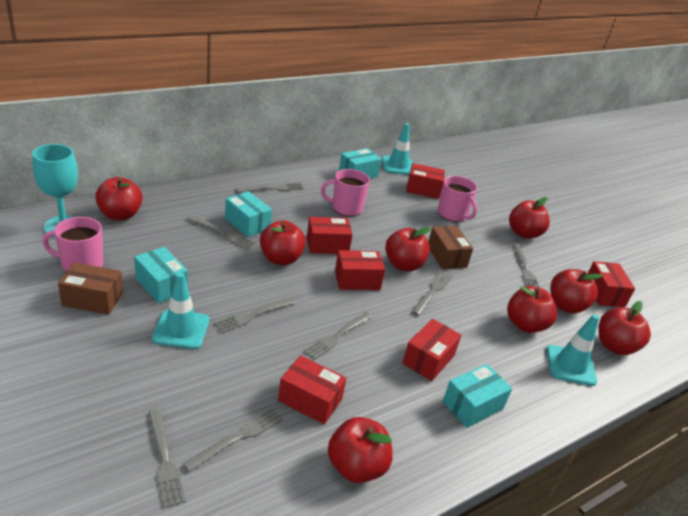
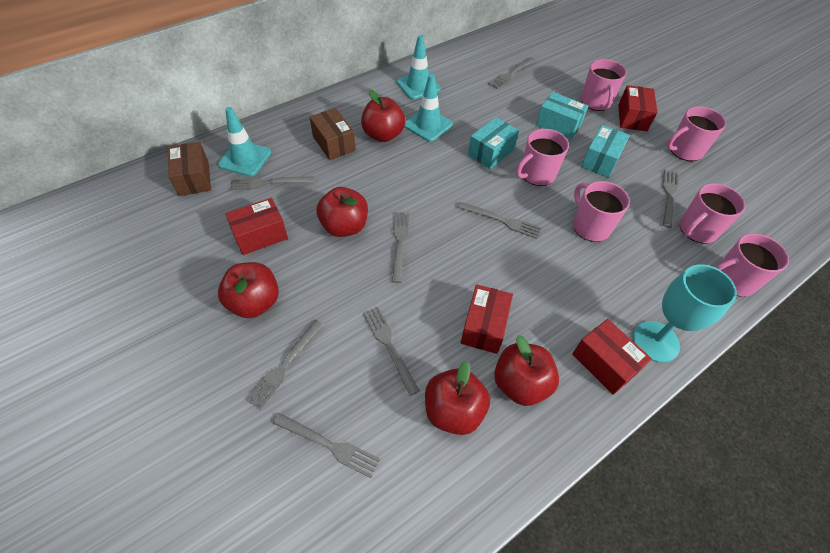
pink mug: 3 -> 6
red apple: 8 -> 5
red box: 6 -> 4
turquoise box: 4 -> 3

